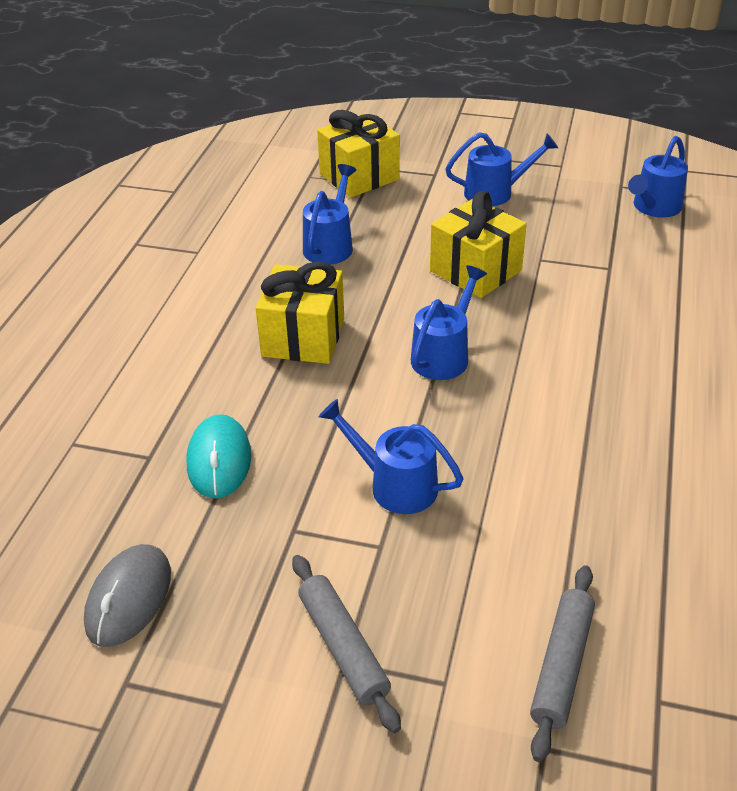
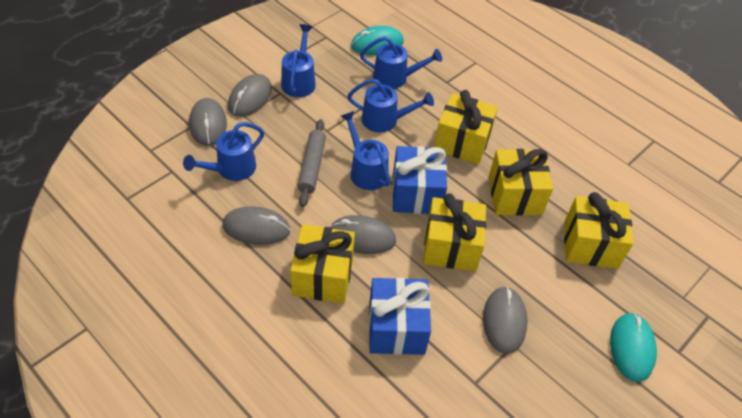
blue gift: 0 -> 2
grey mouse: 1 -> 5
grey rolling pin: 2 -> 1
turquoise mouse: 1 -> 2
yellow gift: 3 -> 5

